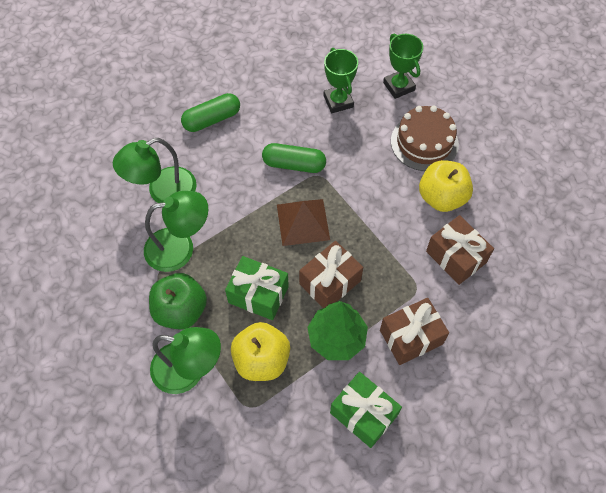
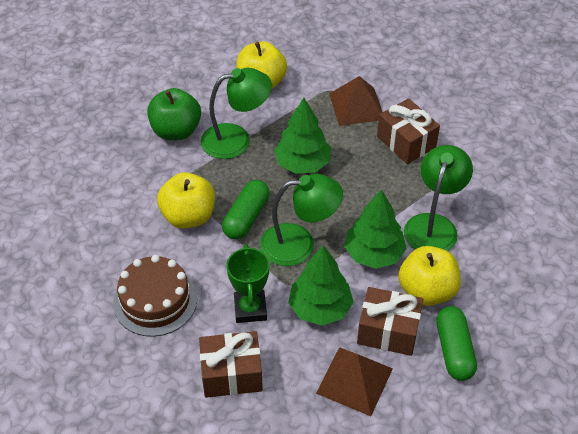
brown pyramid: 1 -> 2
green gift: 2 -> 0
green tree: 1 -> 3
green trophy: 2 -> 1
yellow apple: 2 -> 3

